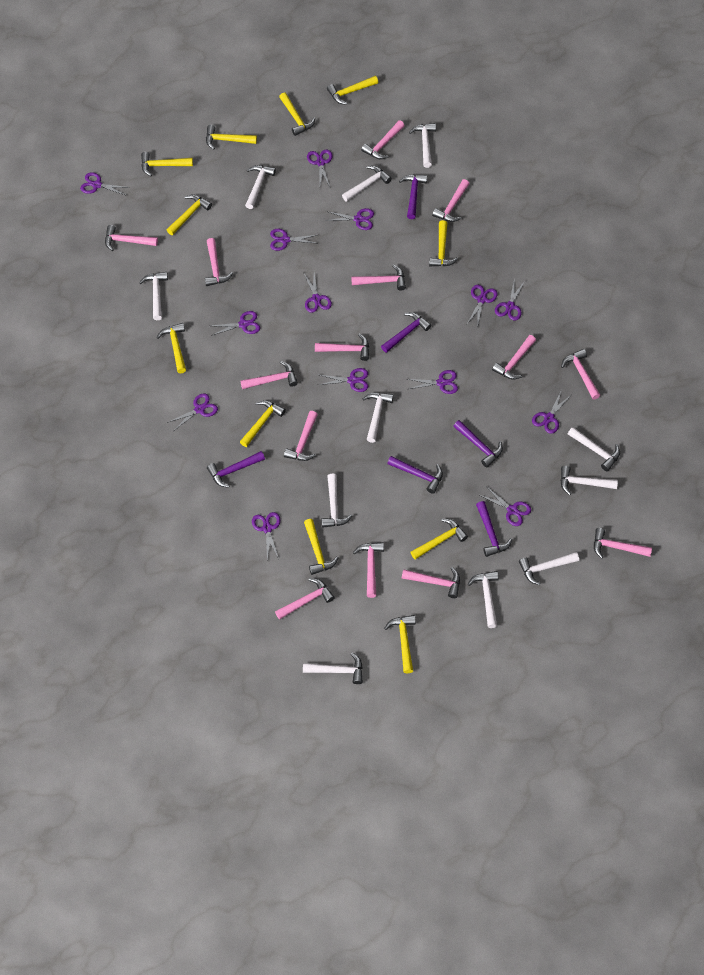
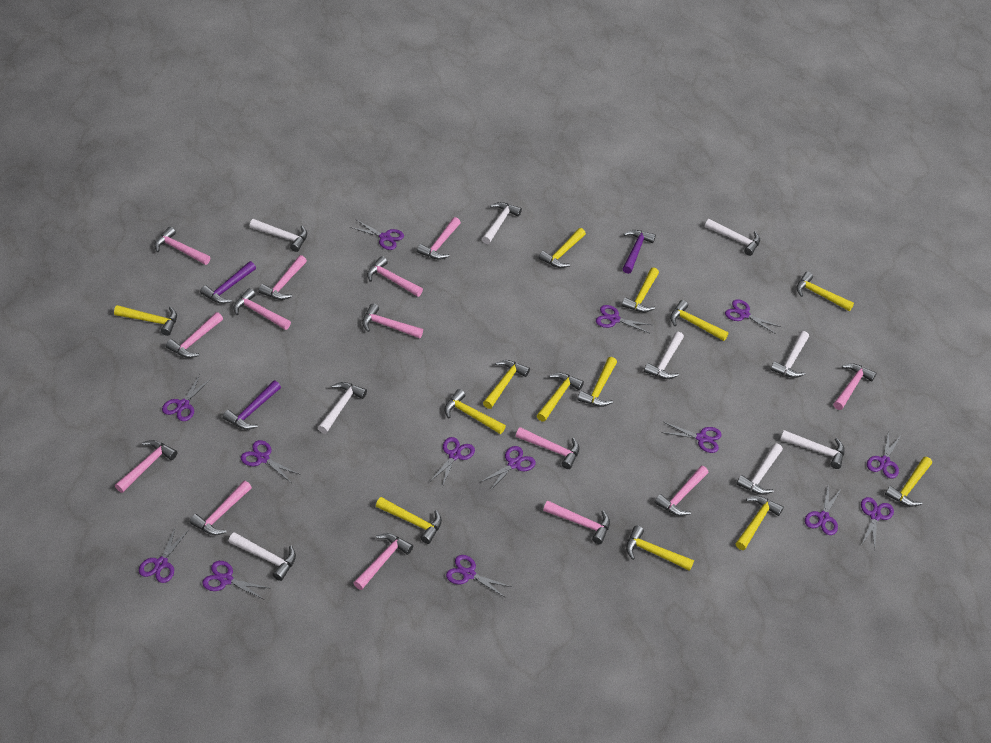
purple hammer: 6 -> 3
white hammer: 11 -> 9
yellow hammer: 11 -> 13

